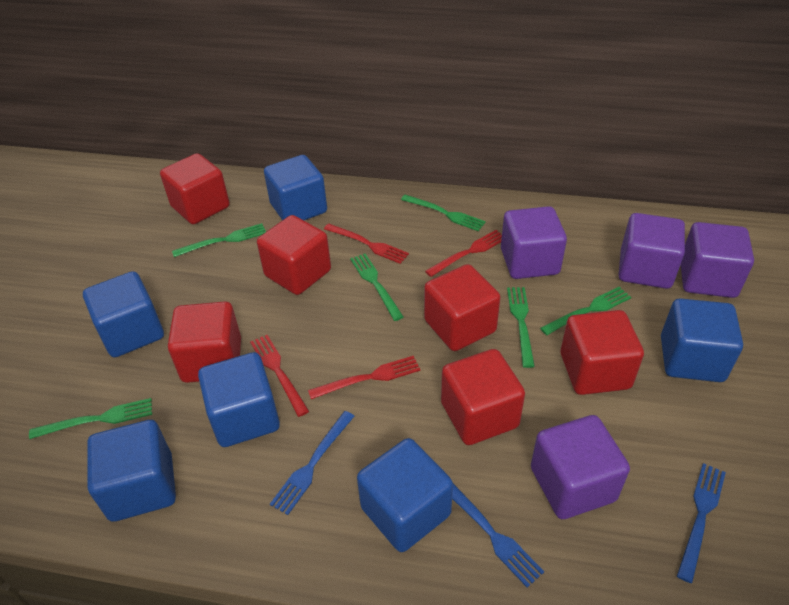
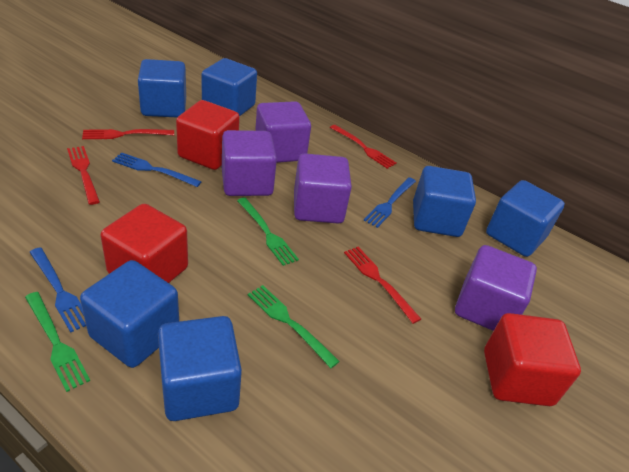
green fork: 6 -> 3
red cube: 6 -> 3

